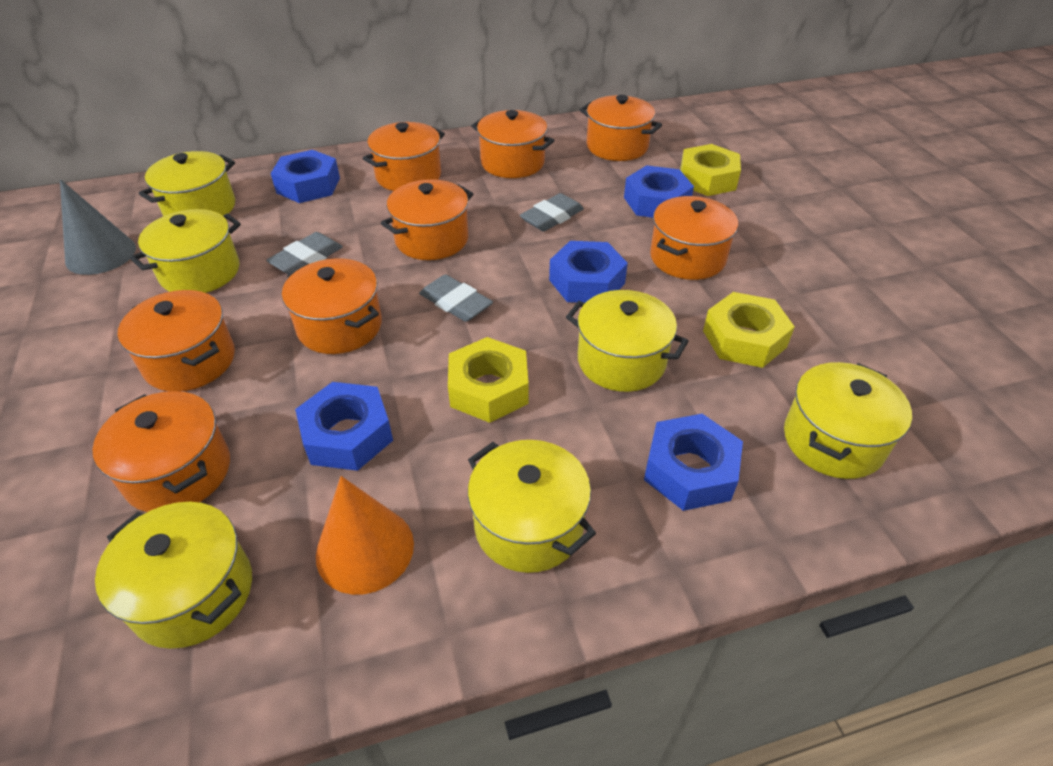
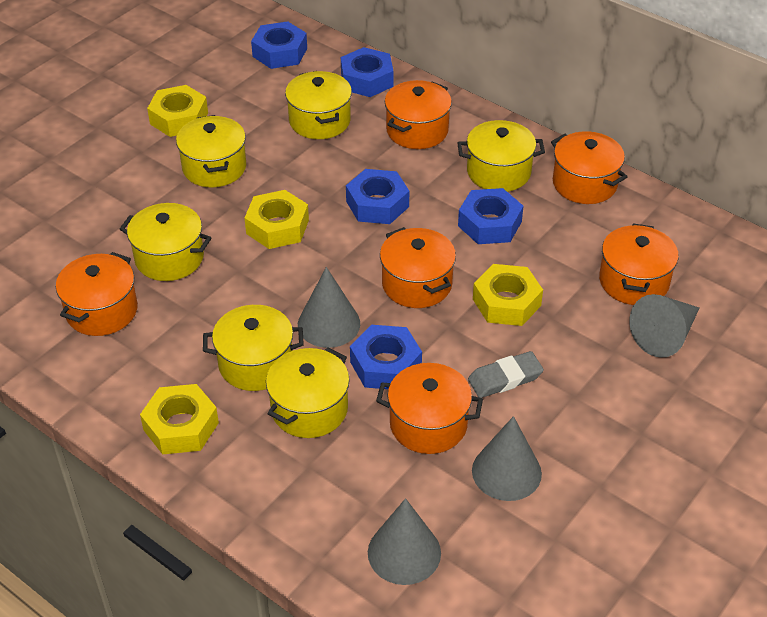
grey cone: 1 -> 4
grey eraser: 3 -> 1
orange cone: 1 -> 0
orange pot: 8 -> 6
yellow nut: 3 -> 4

